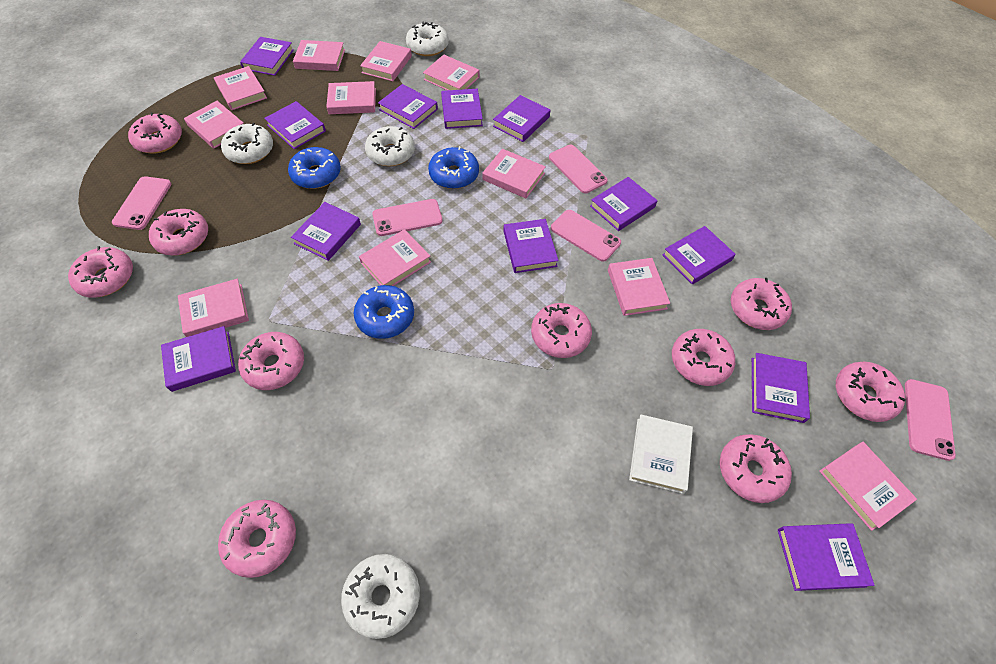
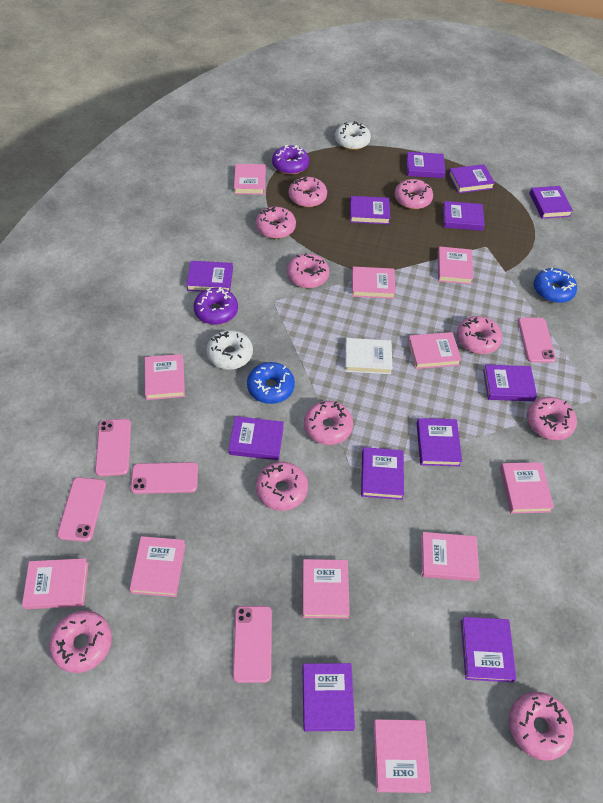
blue donut: 3 -> 2
purple donut: 0 -> 2
white donut: 4 -> 2

